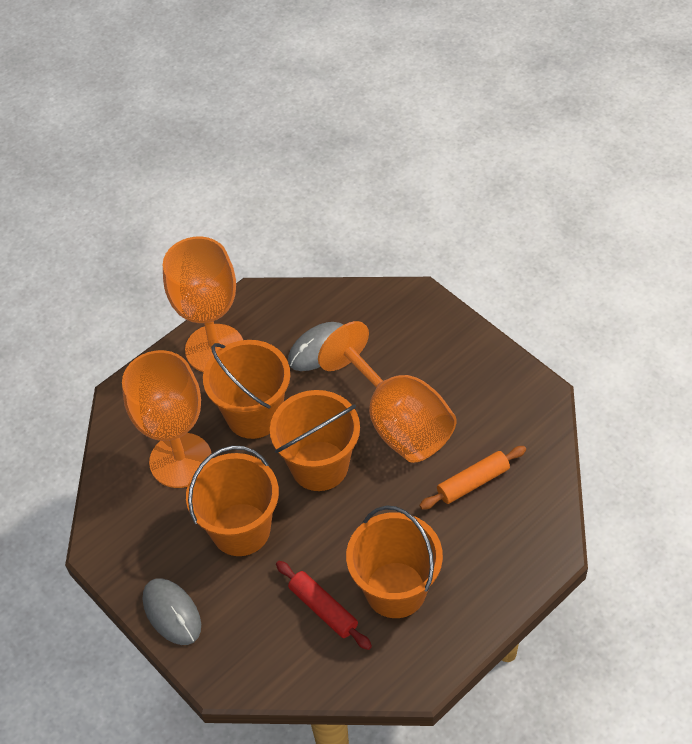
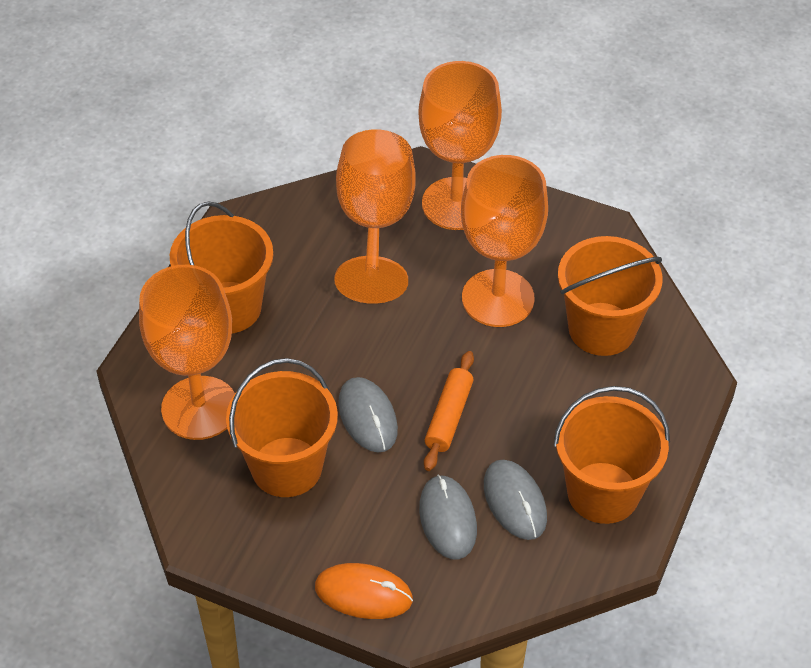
grey mouse: 2 -> 3
orange goblet: 3 -> 4
orange mouse: 0 -> 1
red rolling pin: 1 -> 0

